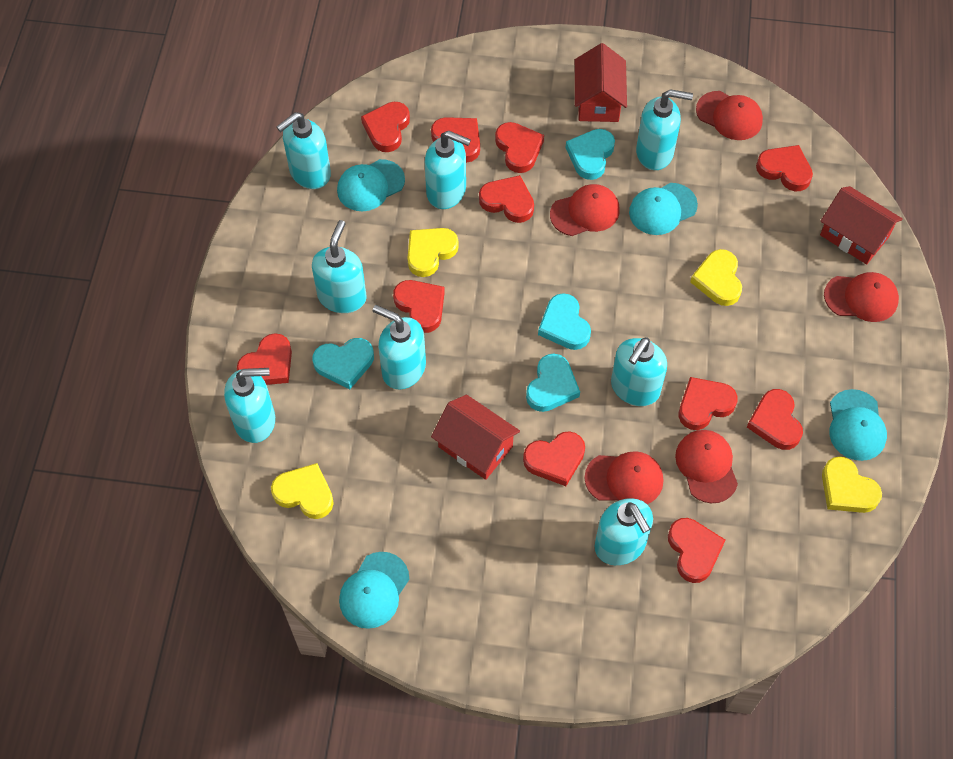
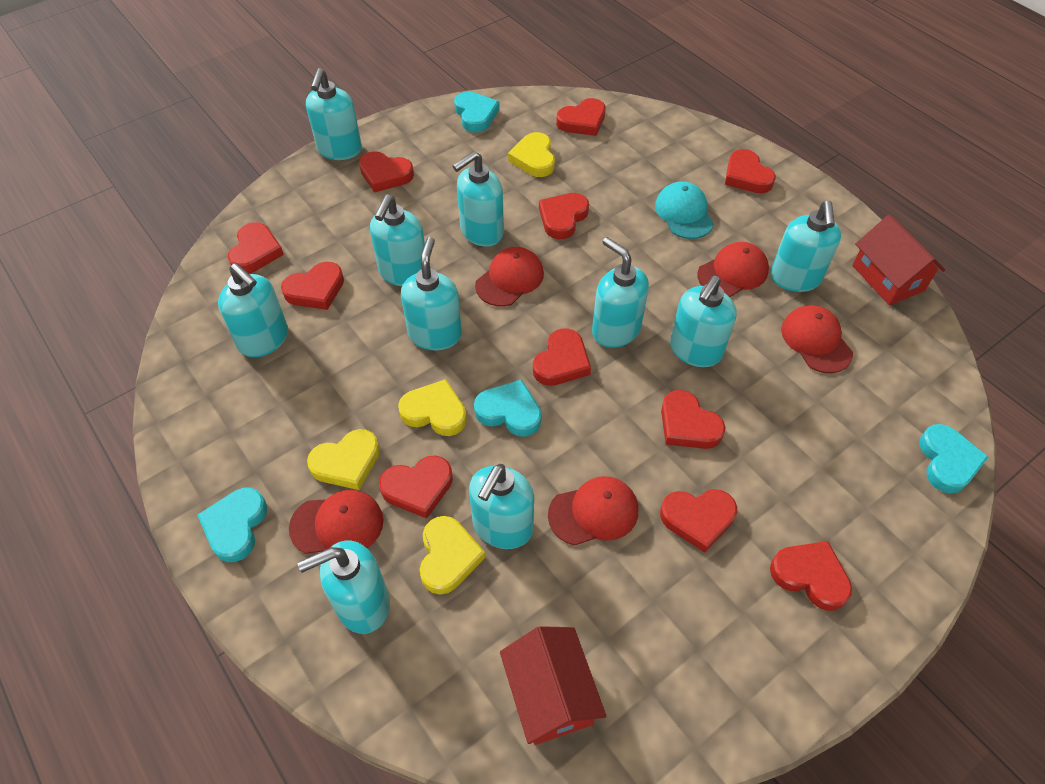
red house: 3 -> 2
turquoise cap: 4 -> 1
turquoise soap dispenser: 8 -> 10

